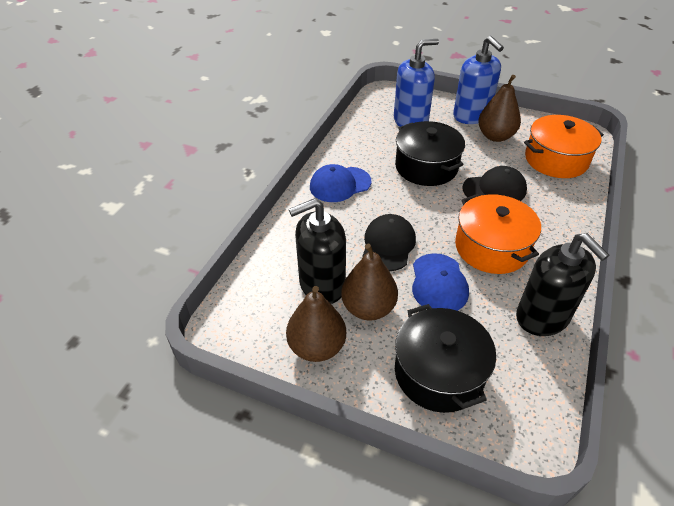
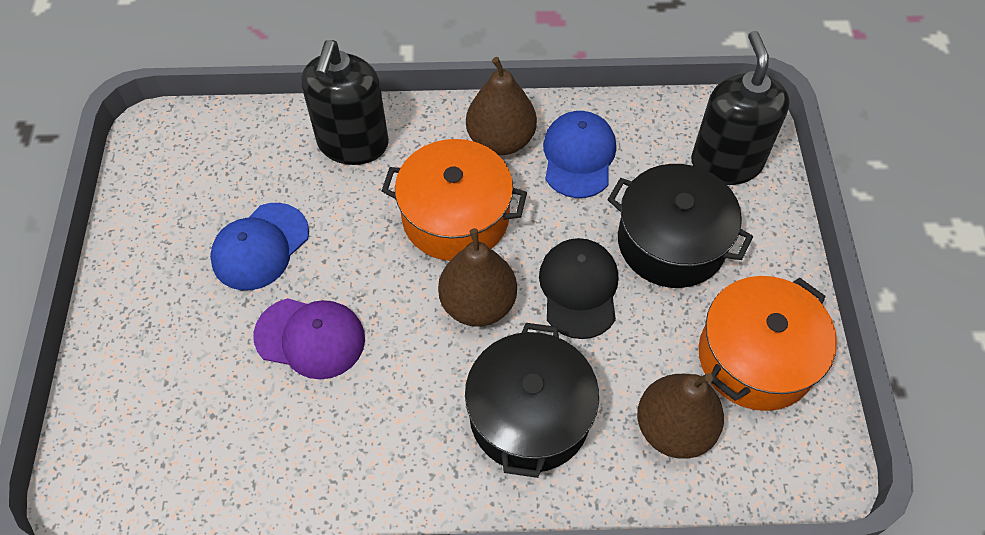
black cap: 2 -> 1
blue soap dispenser: 2 -> 0
purple cap: 0 -> 1

